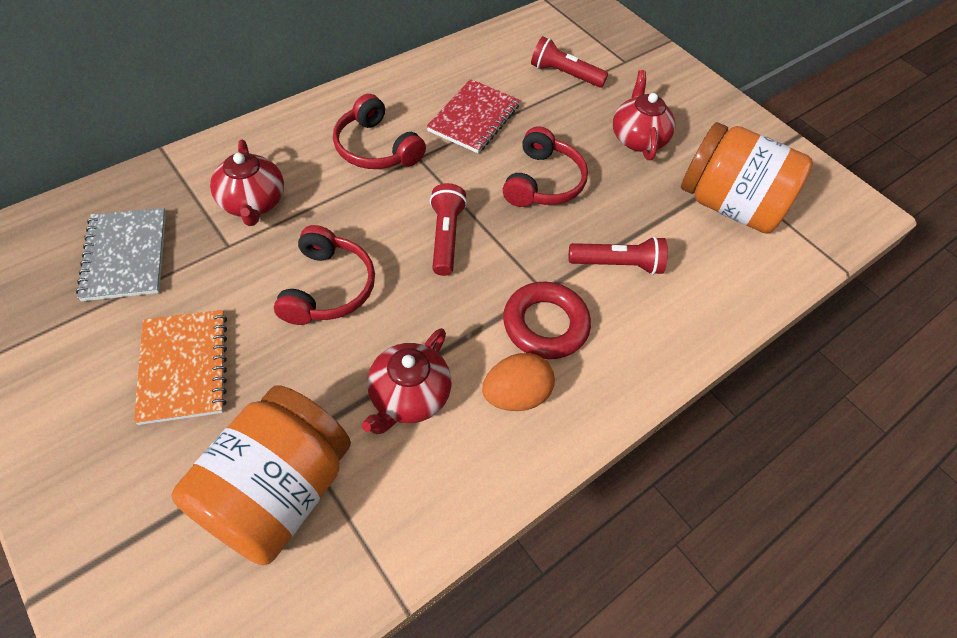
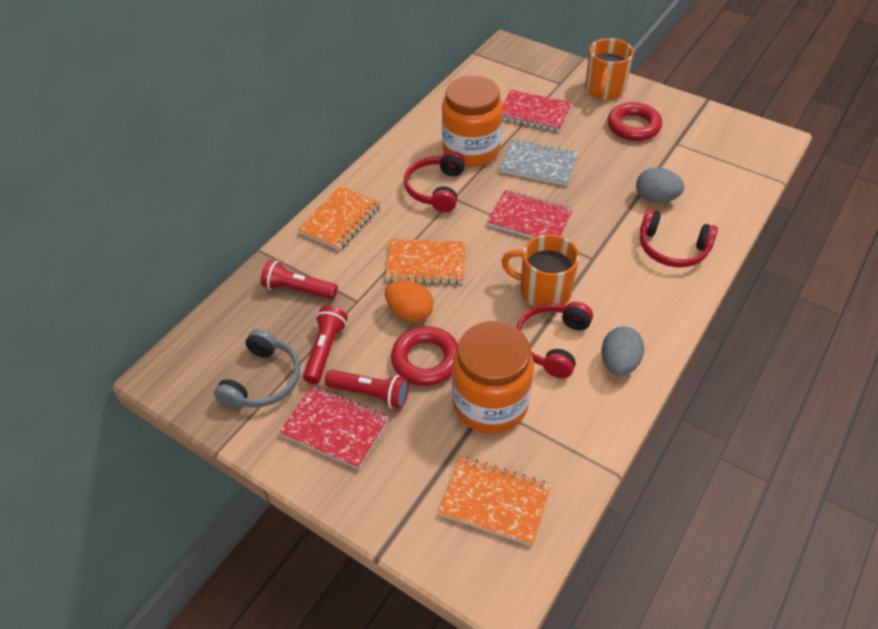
grey egg: 0 -> 2
grey headphones: 0 -> 1
orange mug: 0 -> 2
orange notebook: 1 -> 3
red notebook: 1 -> 3
red ring: 1 -> 2
red teapot: 3 -> 0

